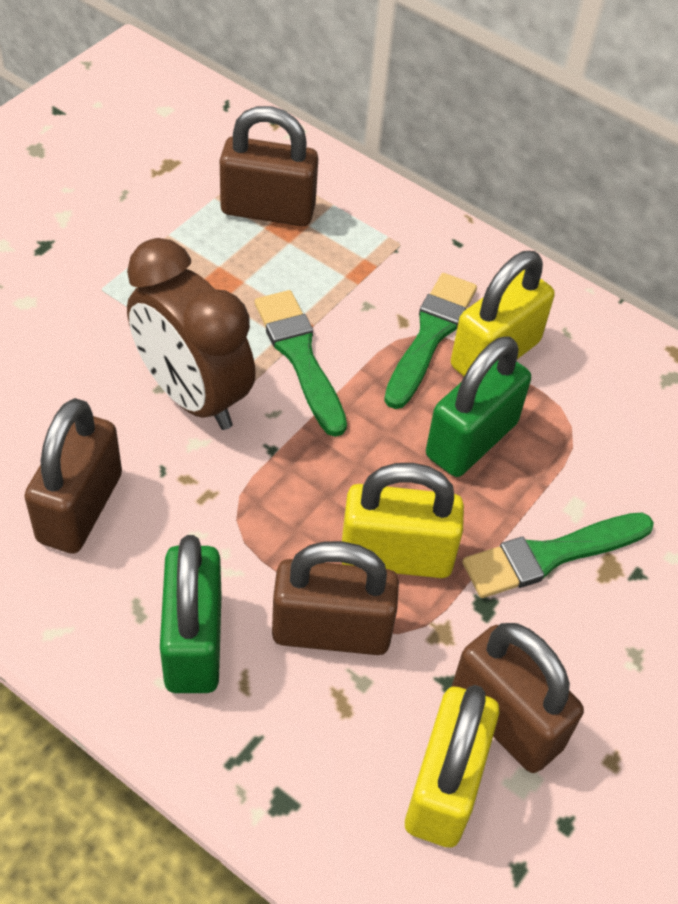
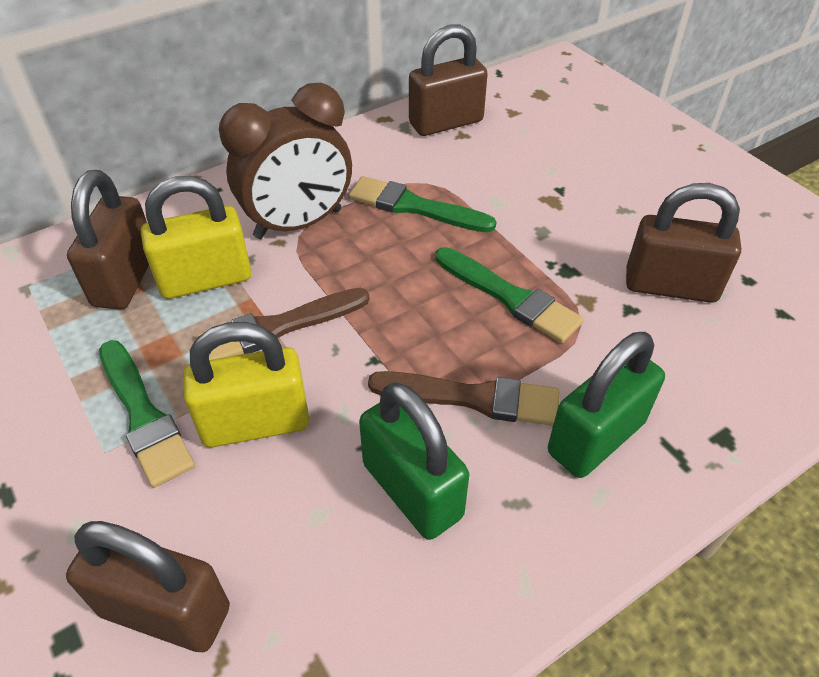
brown brush: 0 -> 2
yellow padlock: 3 -> 2

